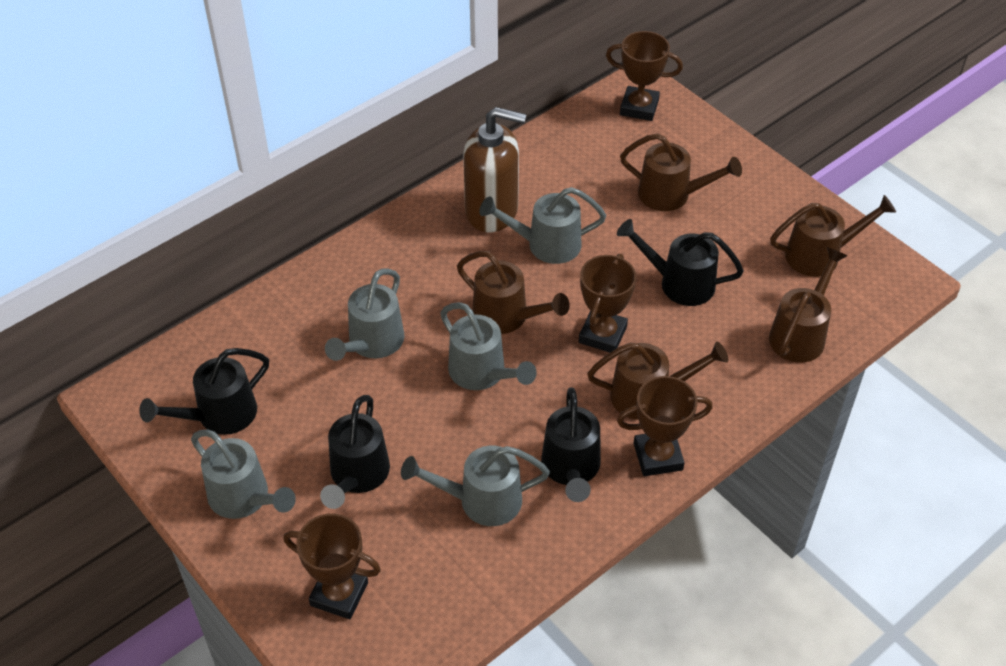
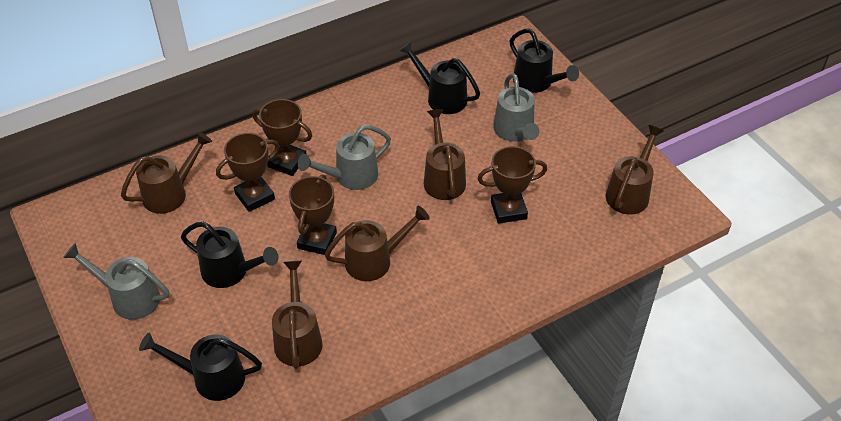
brown soap dispenser: 1 -> 0
grey watering can: 5 -> 3

